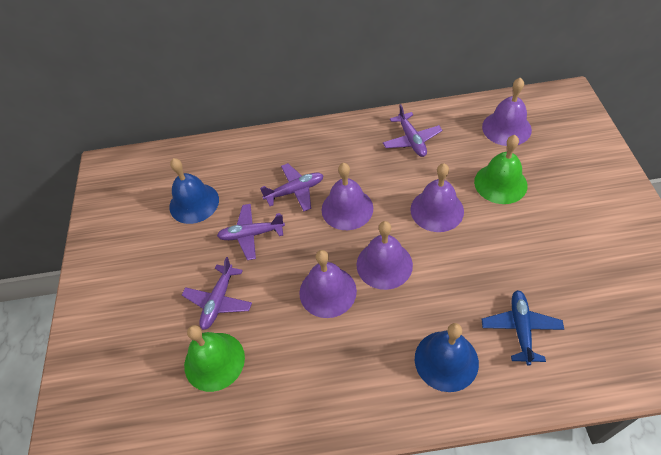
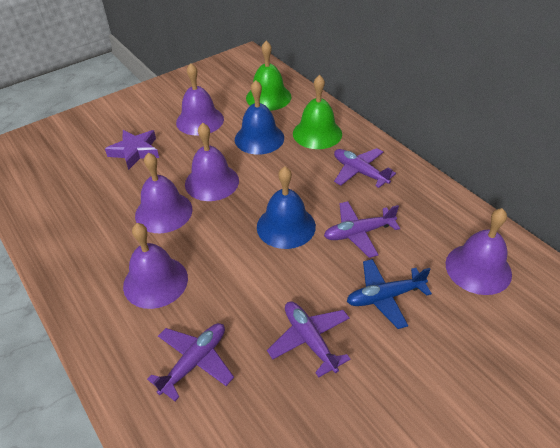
purple star: 0 -> 1

